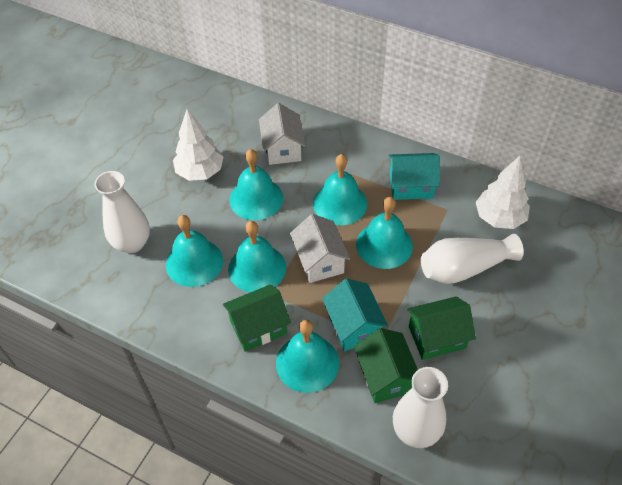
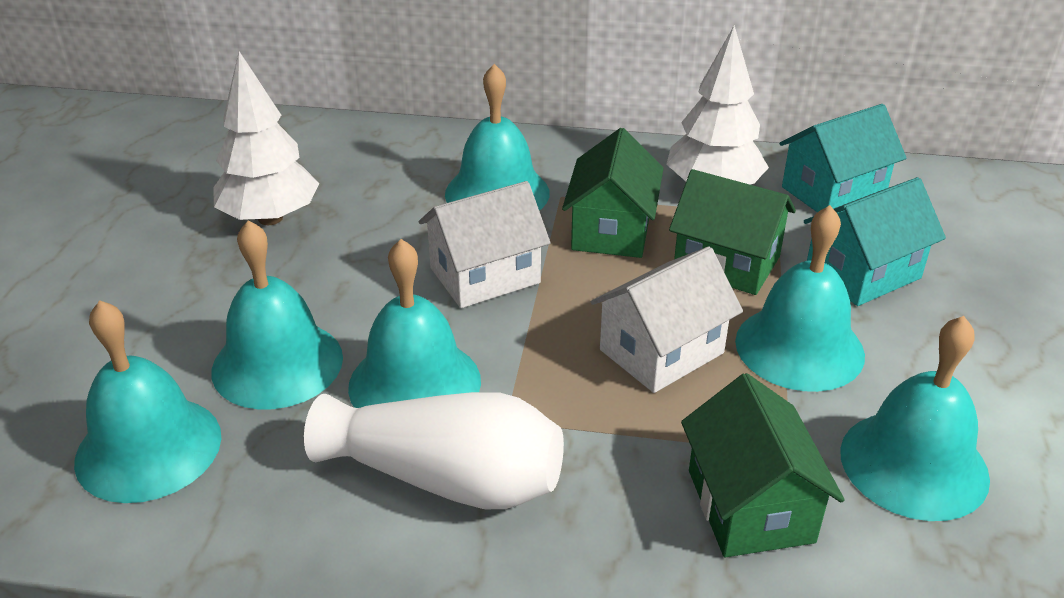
white vase: 3 -> 1

